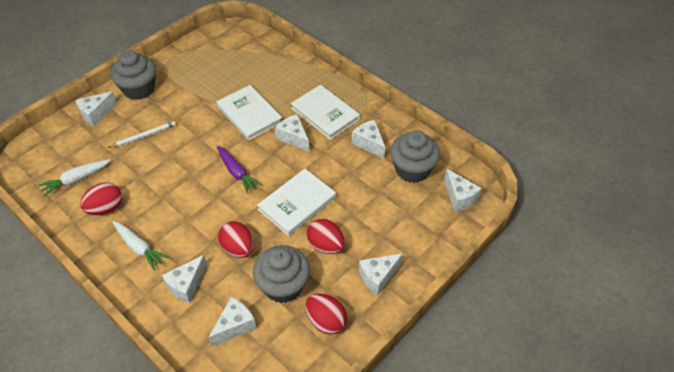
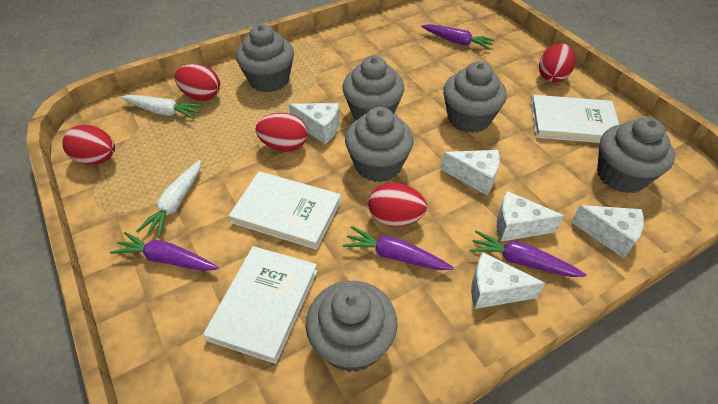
grey cupcake: 3 -> 6
purple carrot: 1 -> 4
red egg: 4 -> 5
white cheese: 7 -> 5
white pencil: 1 -> 0

